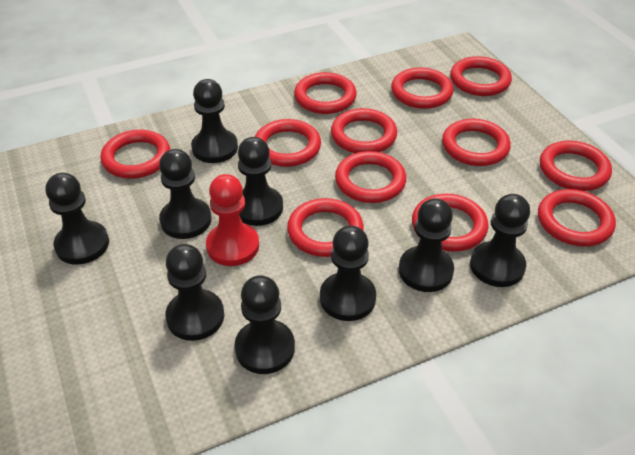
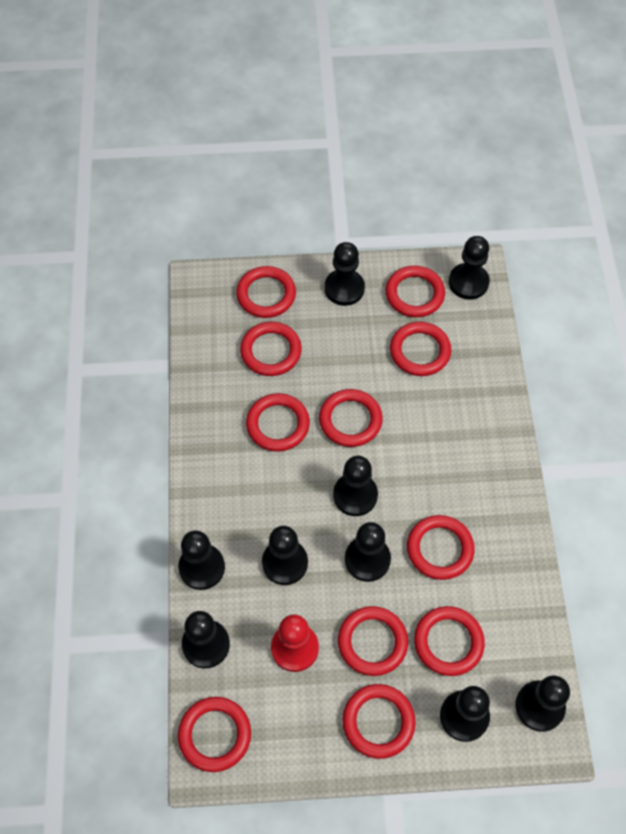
red ring: 12 -> 11

